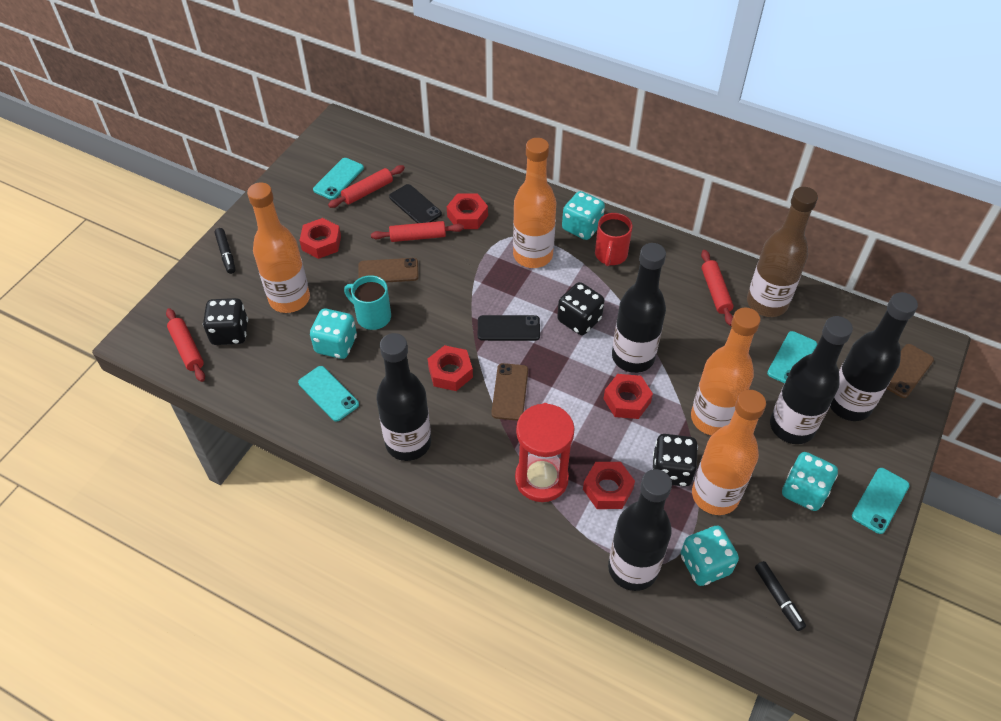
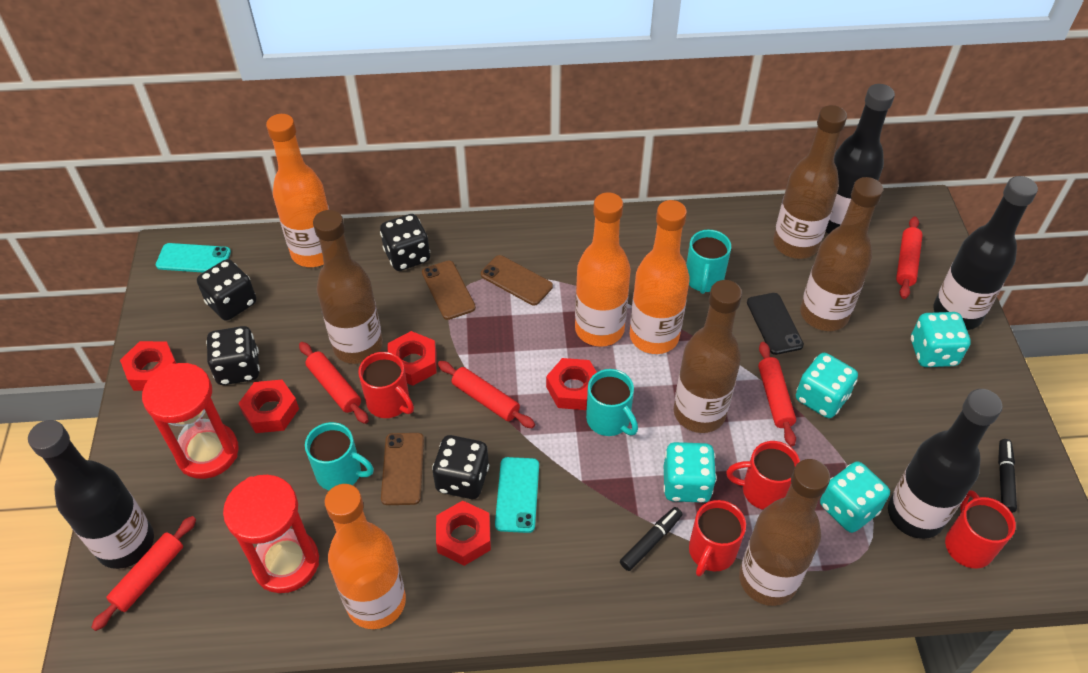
black bottle: 5 -> 4
black dice: 3 -> 4
black phone: 2 -> 1
brown bottle: 1 -> 5
red hourglass: 1 -> 2
red mug: 1 -> 4
red rolling pin: 4 -> 5
turquoise mug: 1 -> 3
turquoise phone: 4 -> 2

